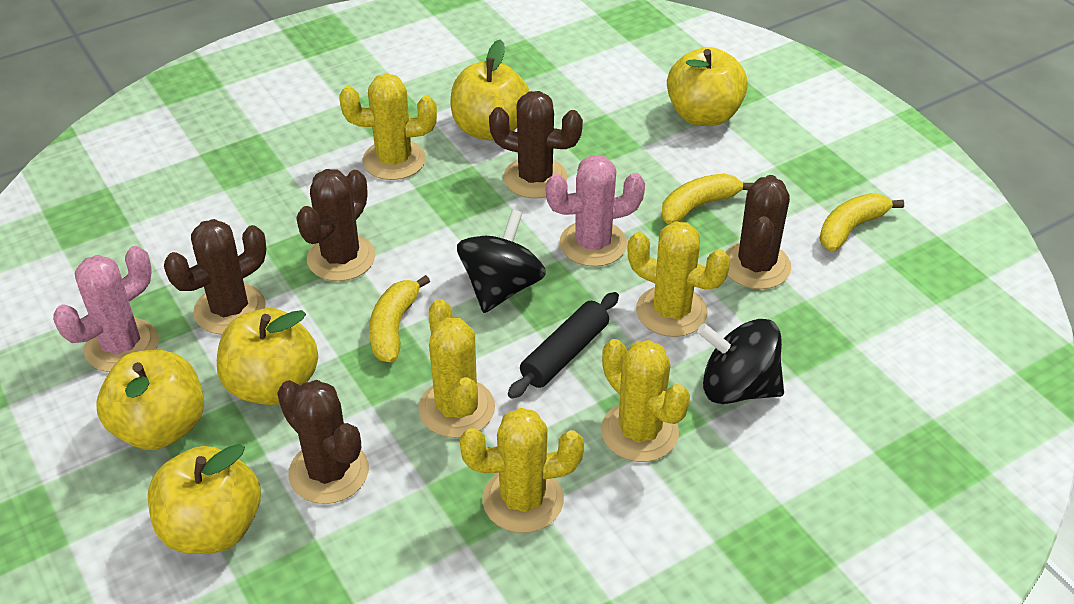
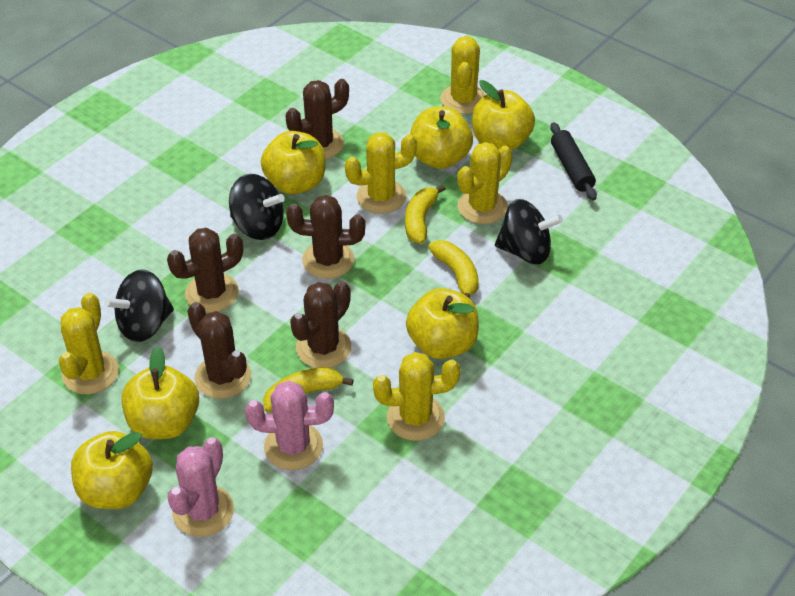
black spinning top: 2 -> 3
yellow apple: 5 -> 6

